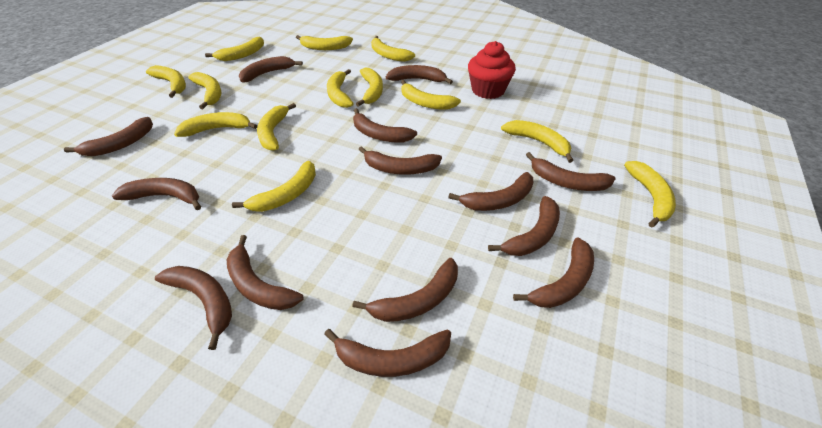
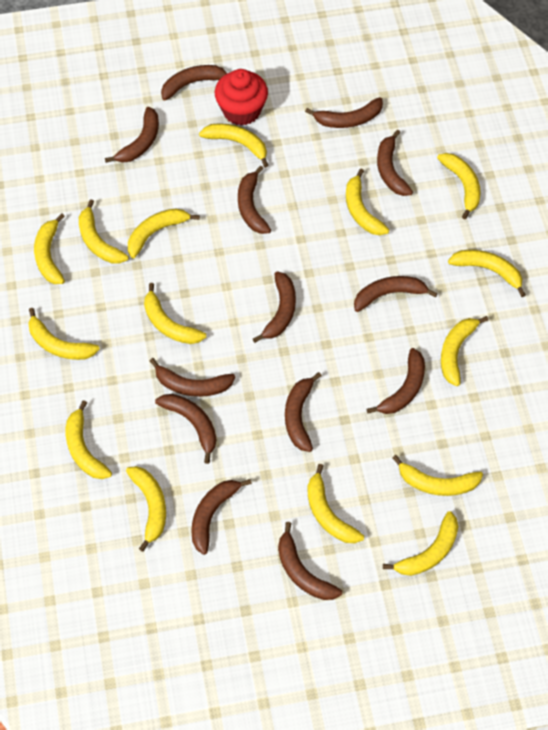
brown banana: 14 -> 13
yellow banana: 13 -> 15

